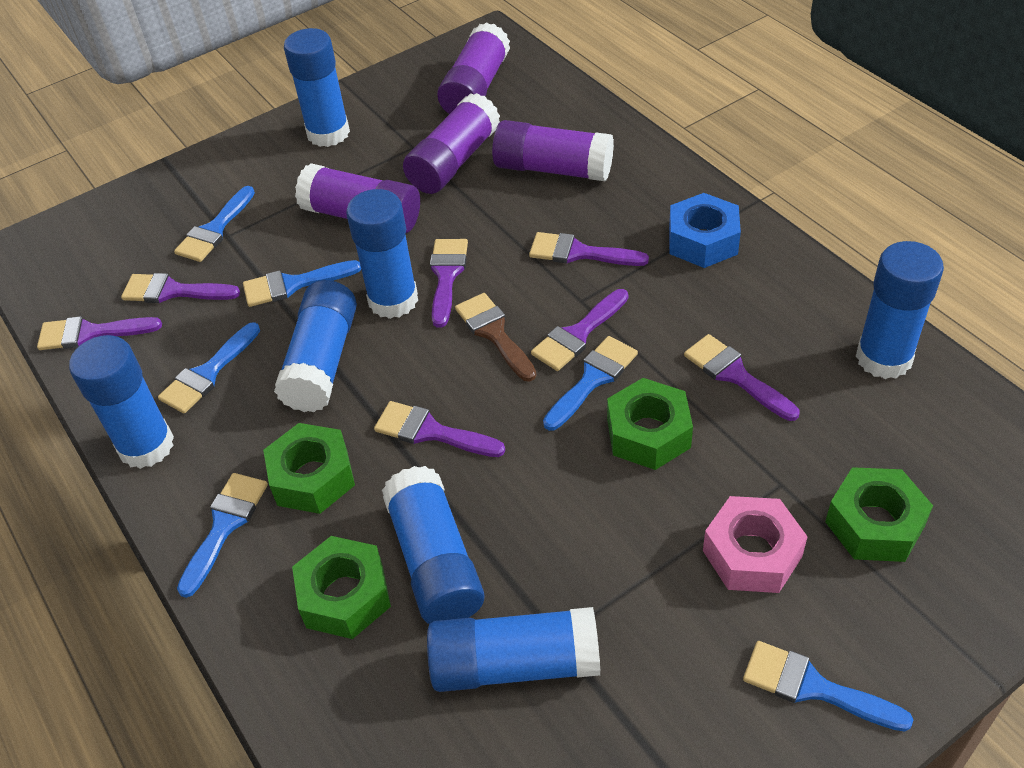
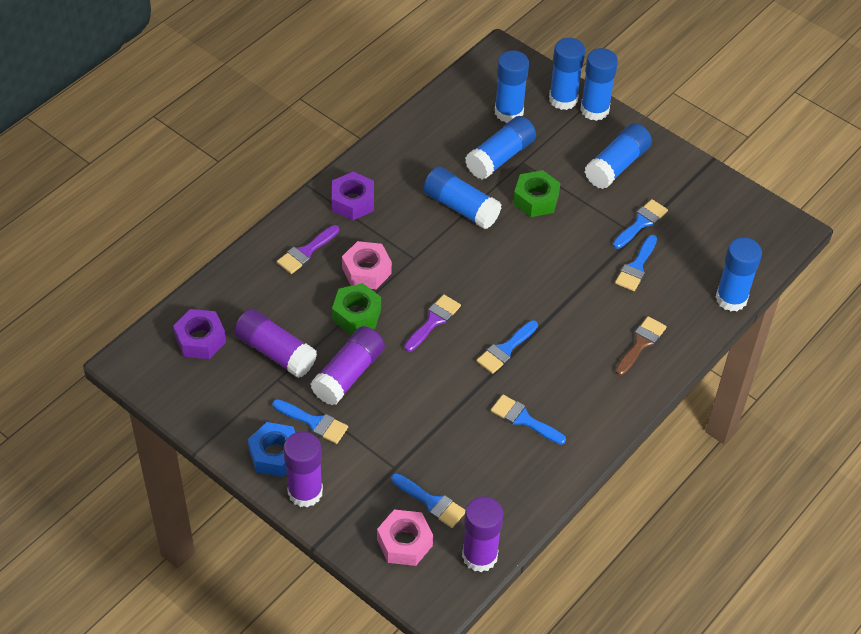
green nut: 4 -> 2
pink nut: 1 -> 2
purple brush: 7 -> 2
purple nut: 0 -> 2

